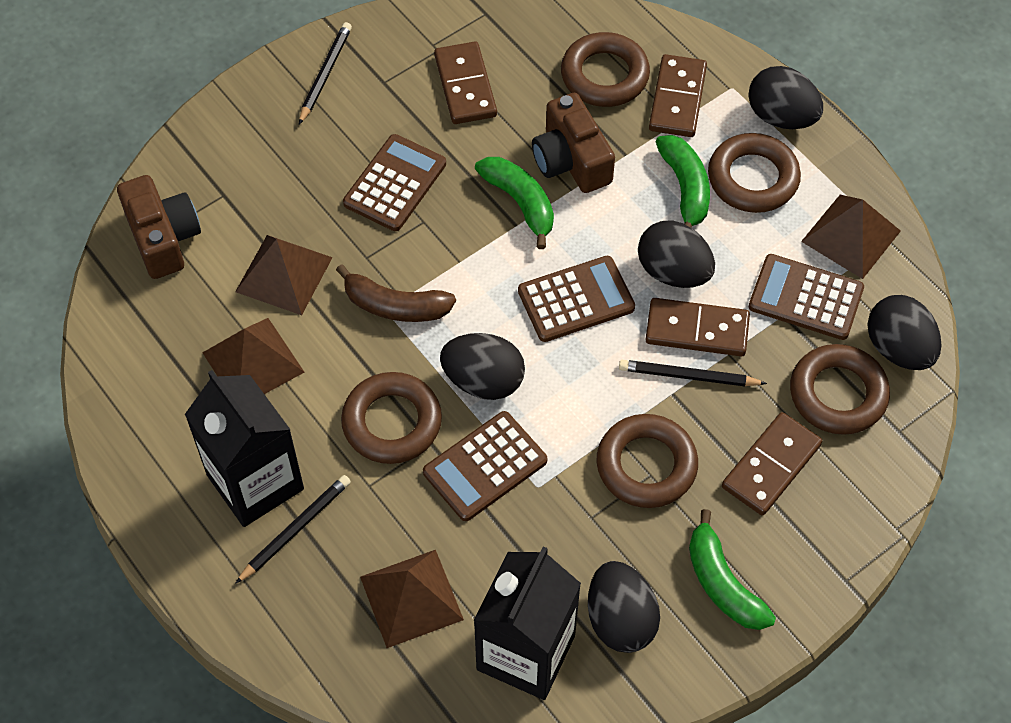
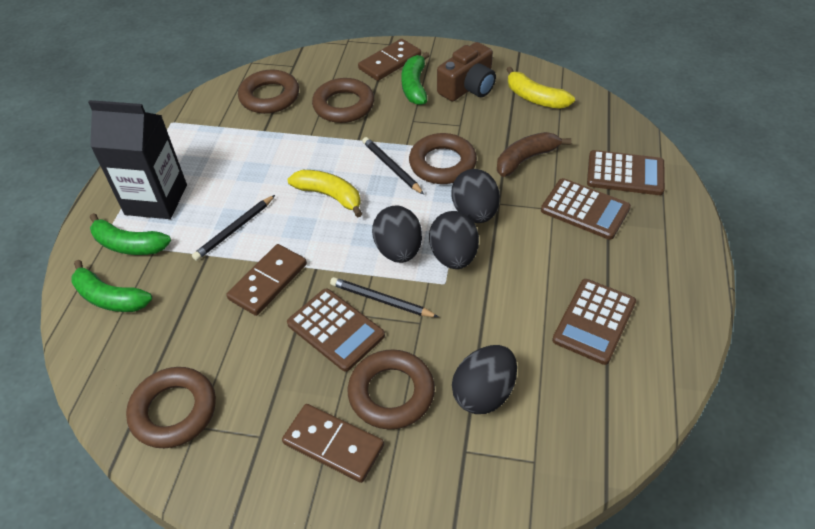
black carton: 2 -> 1
black egg: 5 -> 4
brown camera: 2 -> 1
brown domino: 4 -> 3
brown pyramid: 4 -> 0
yellow banana: 0 -> 2

